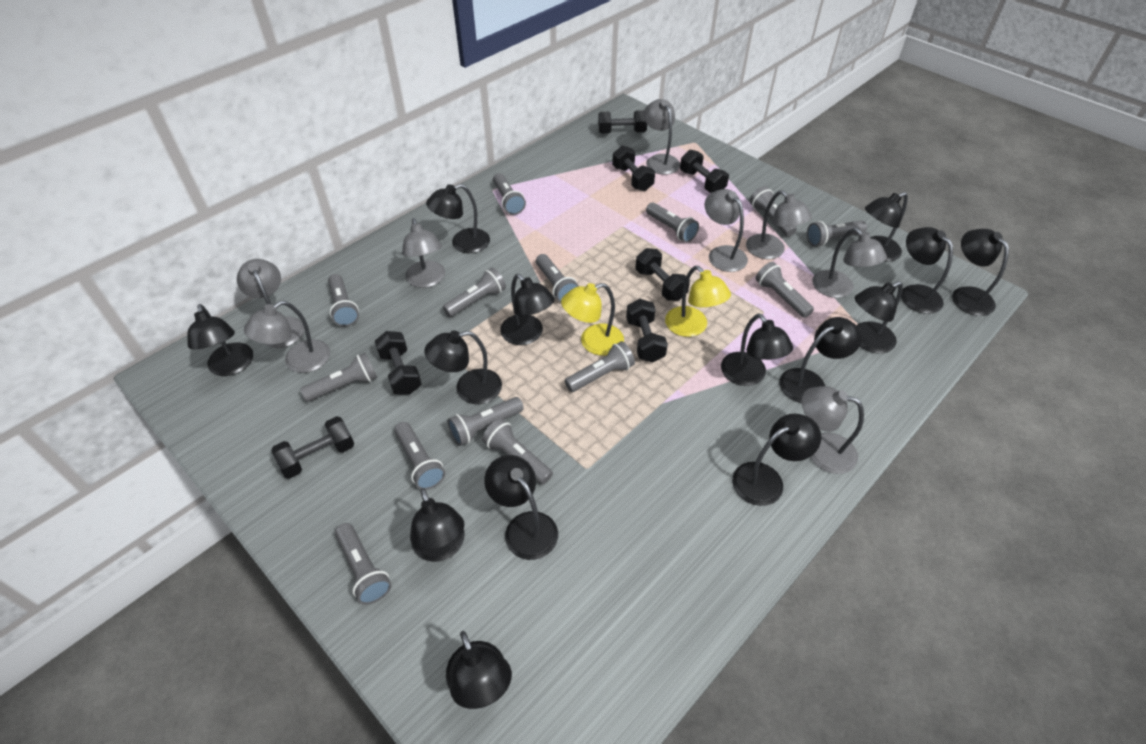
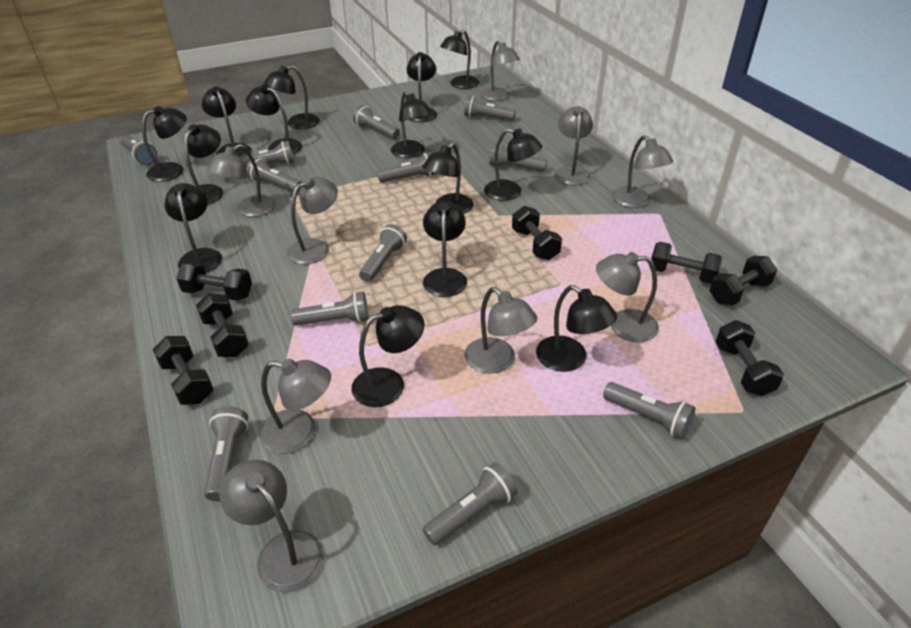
grey flashlight: 14 -> 12
grey lamp: 8 -> 9
yellow lamp: 2 -> 0

